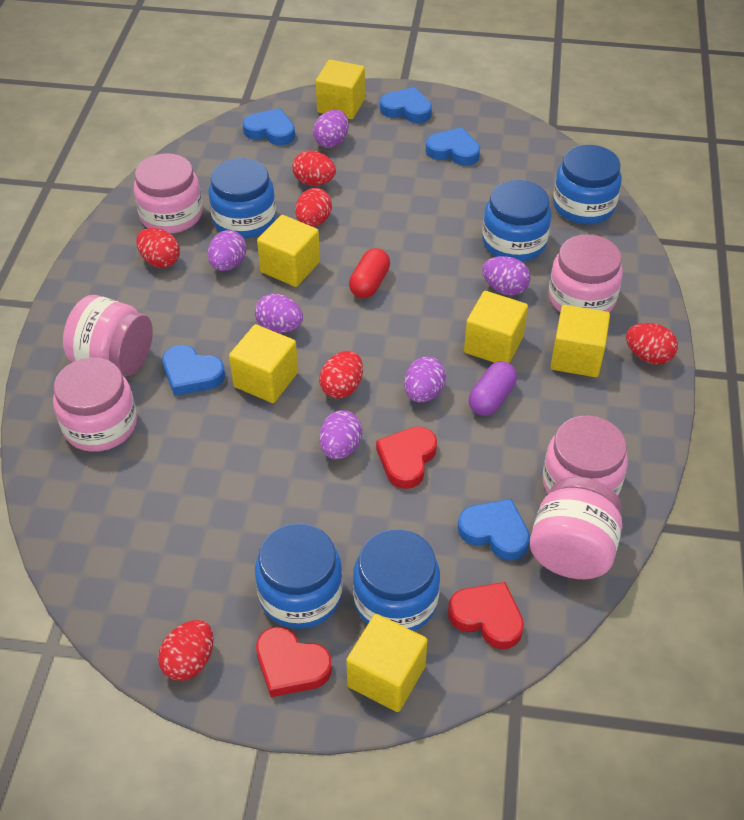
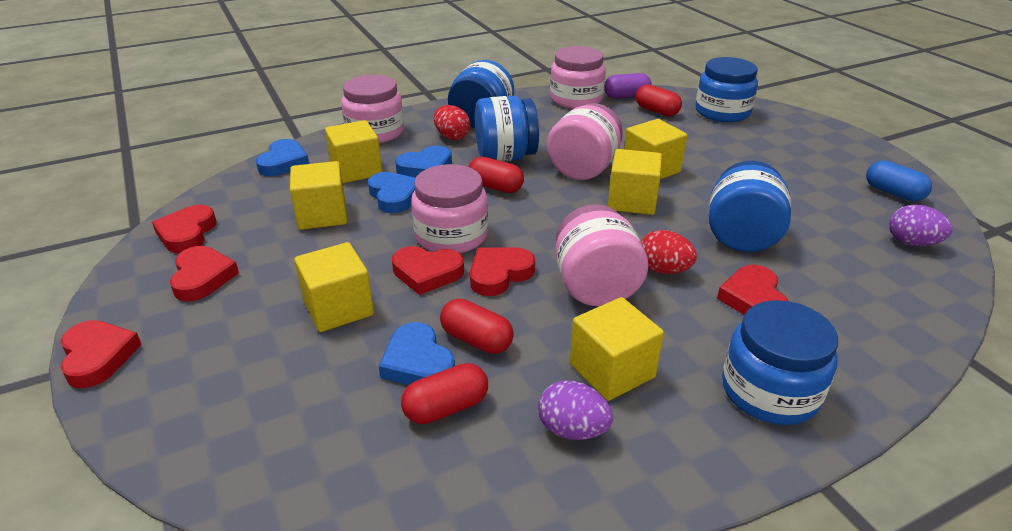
blue capsule: 0 -> 1
blue heart: 5 -> 4
pink jar: 6 -> 5
purple egg: 6 -> 2
red capsule: 1 -> 4
red egg: 6 -> 2
red heart: 3 -> 6

